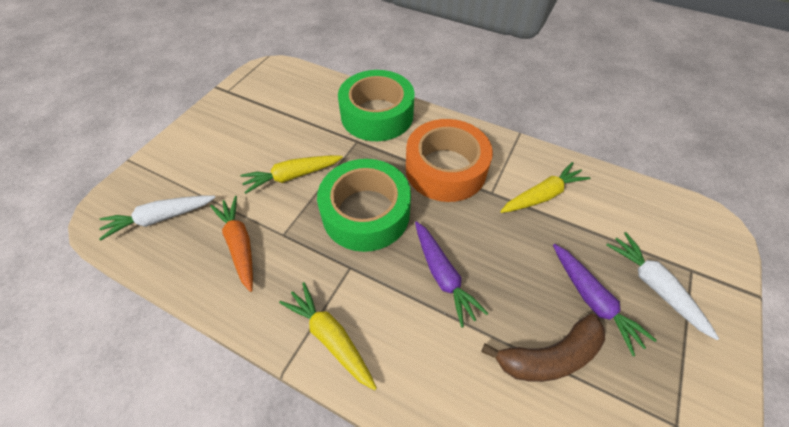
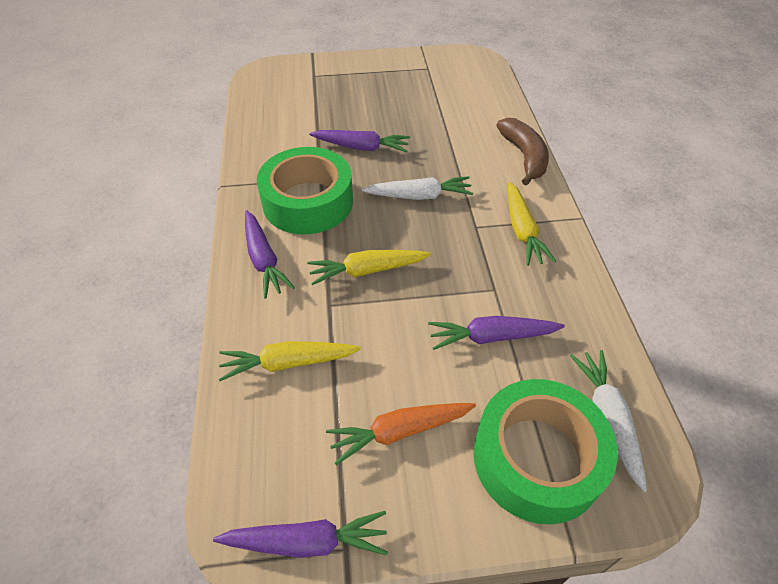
orange tape: 1 -> 0
purple carrot: 2 -> 4

